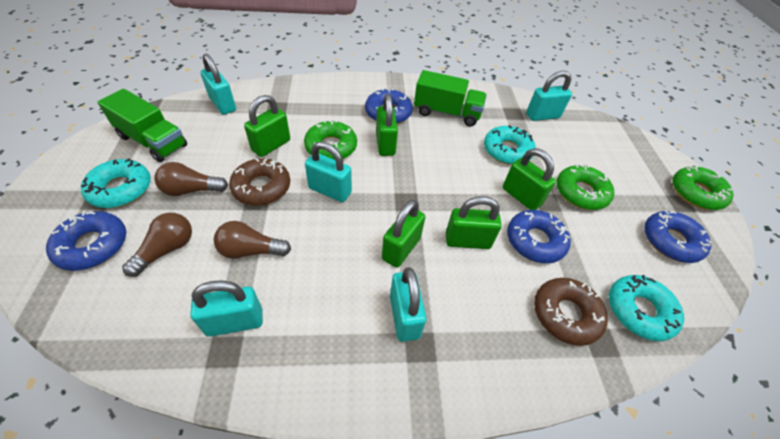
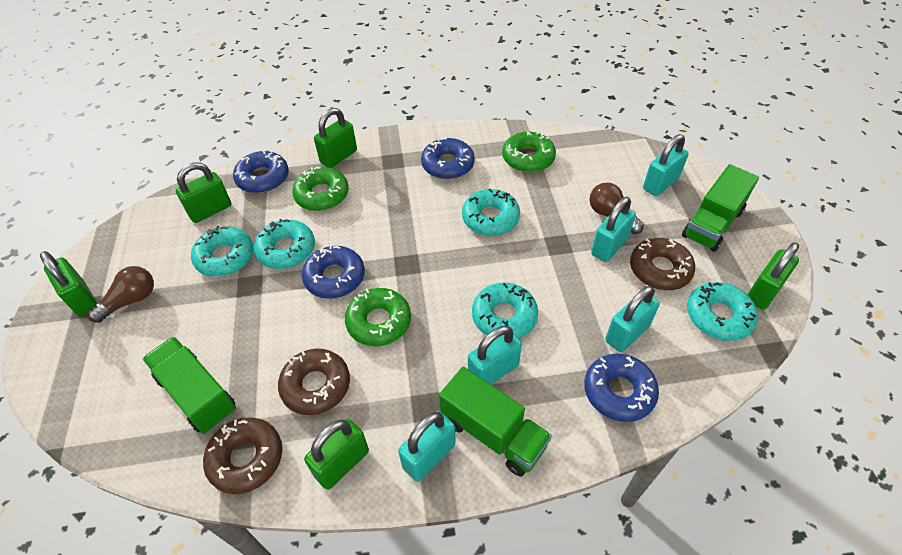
brown donut: 2 -> 3
brown light bulb: 3 -> 2
green truck: 2 -> 3
turquoise donut: 3 -> 5

